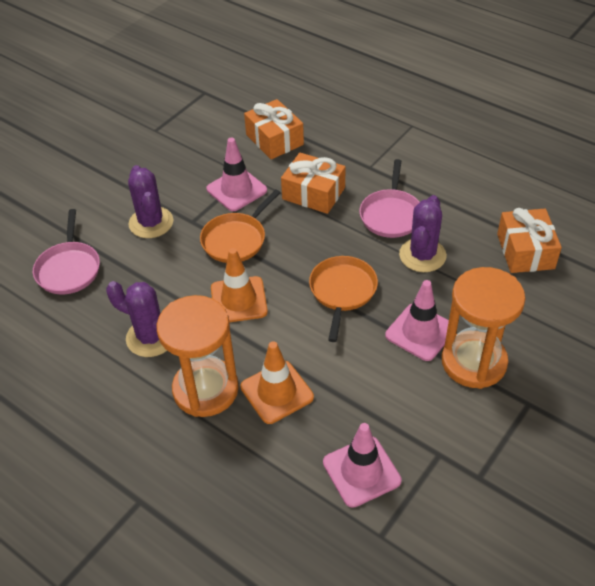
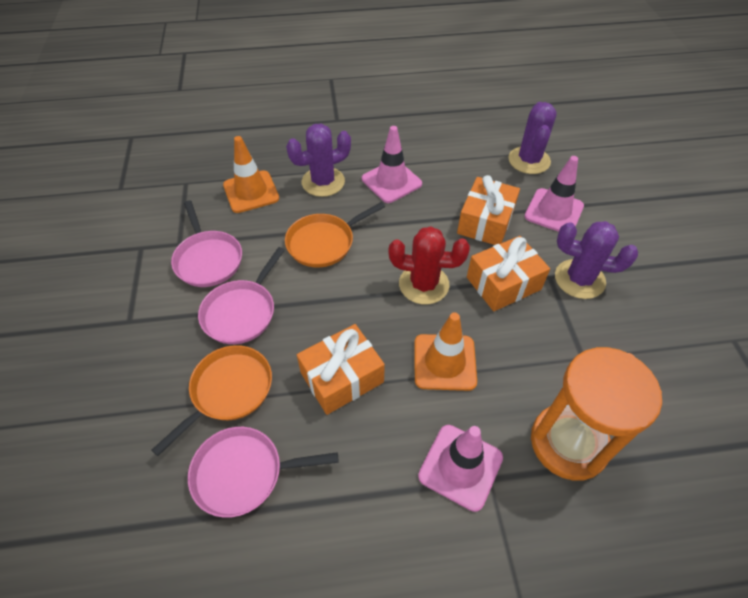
orange hourglass: 2 -> 1
pink pan: 2 -> 3
red cactus: 0 -> 1

